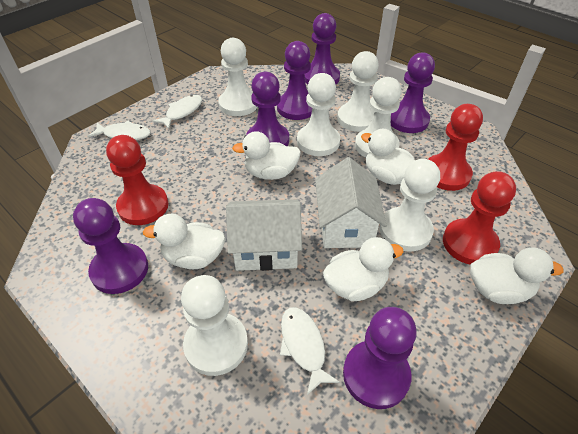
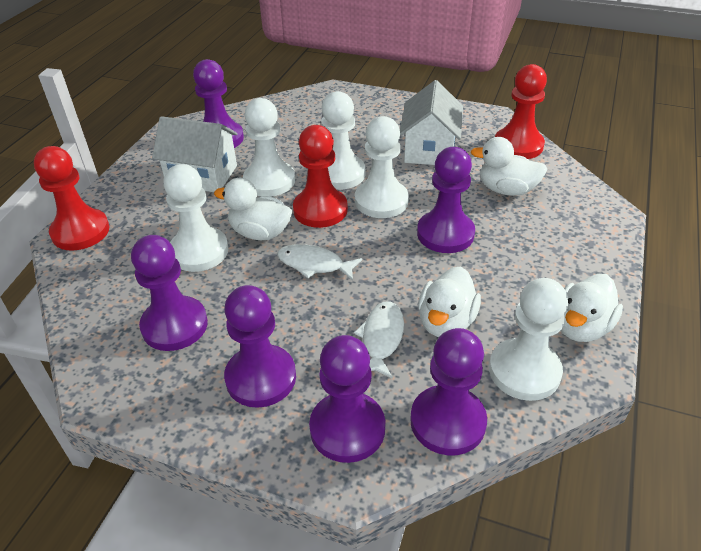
white duck: 5 -> 4
white fish: 3 -> 2
white pawn: 6 -> 5

